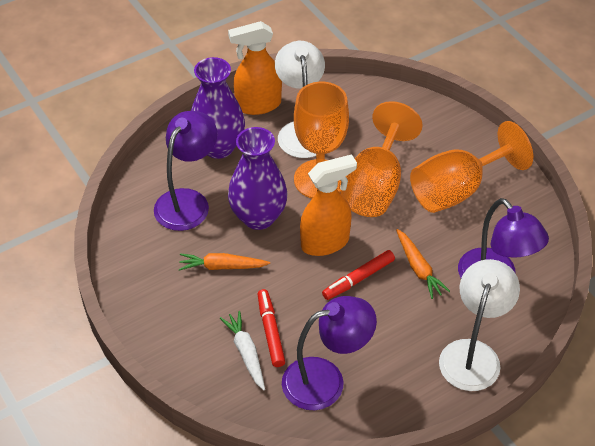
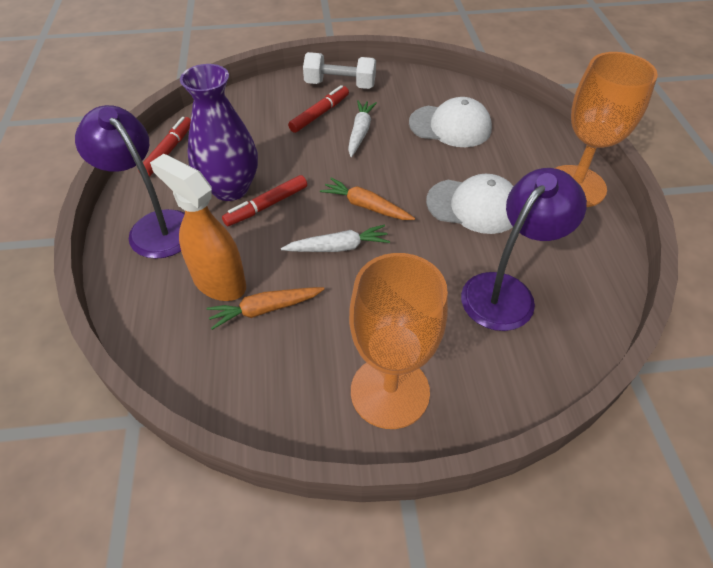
orange goblet: 3 -> 2
orange spray bottle: 2 -> 1
purple lamp: 3 -> 2
purple vase: 2 -> 1
red marker: 2 -> 3
white cap: 0 -> 2
white carrot: 1 -> 2
white dumbbell: 0 -> 1
white lamp: 2 -> 0

